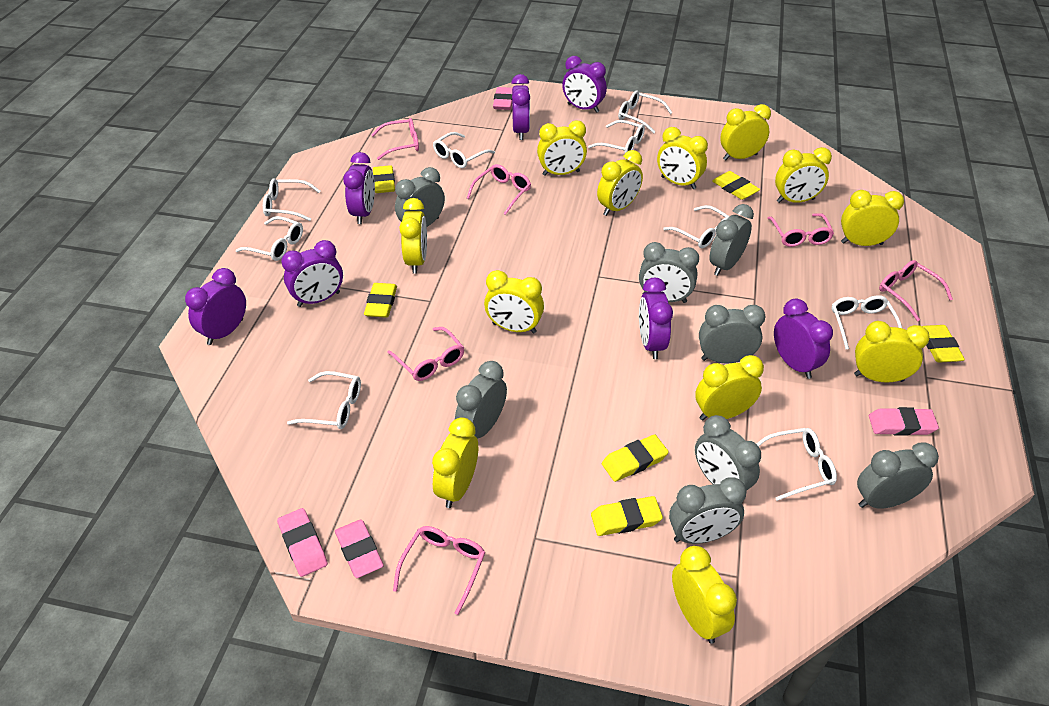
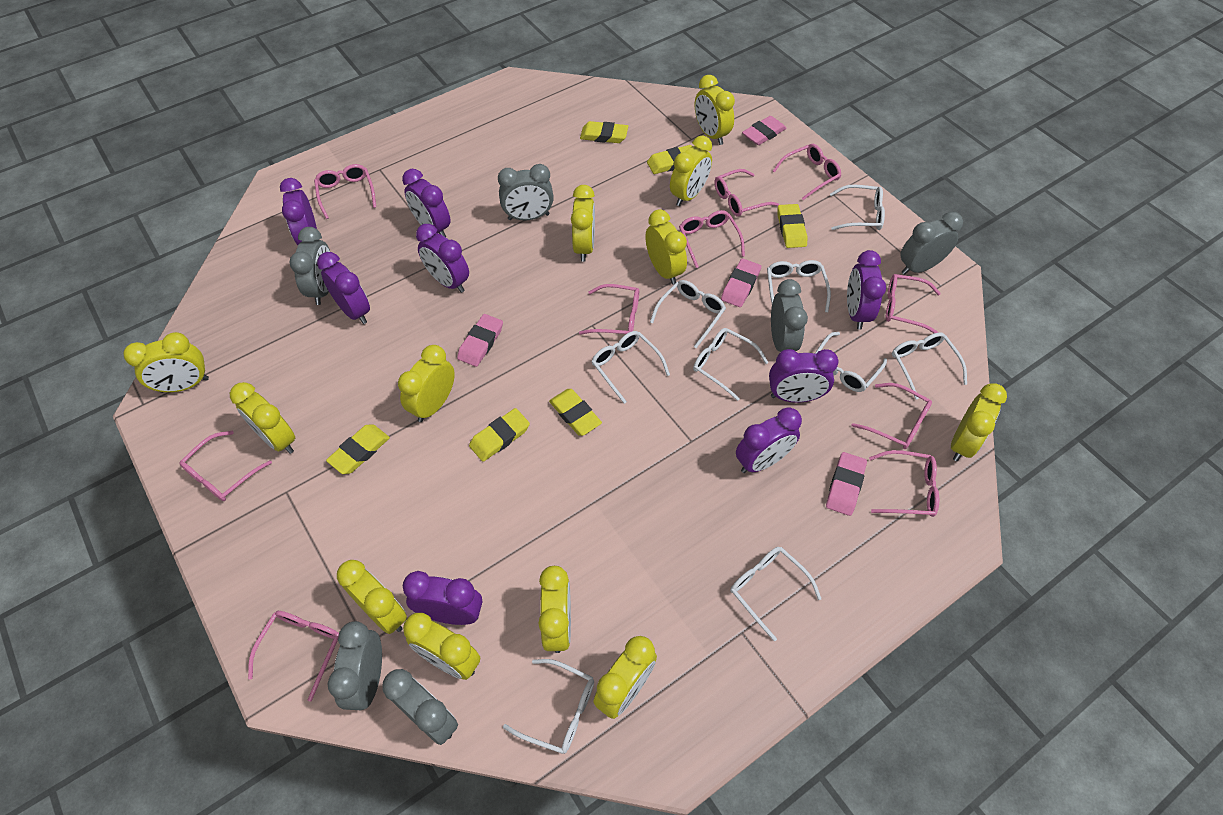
grey clock: 8 -> 6
pink glasses: 6 -> 10
purple clock: 7 -> 8

